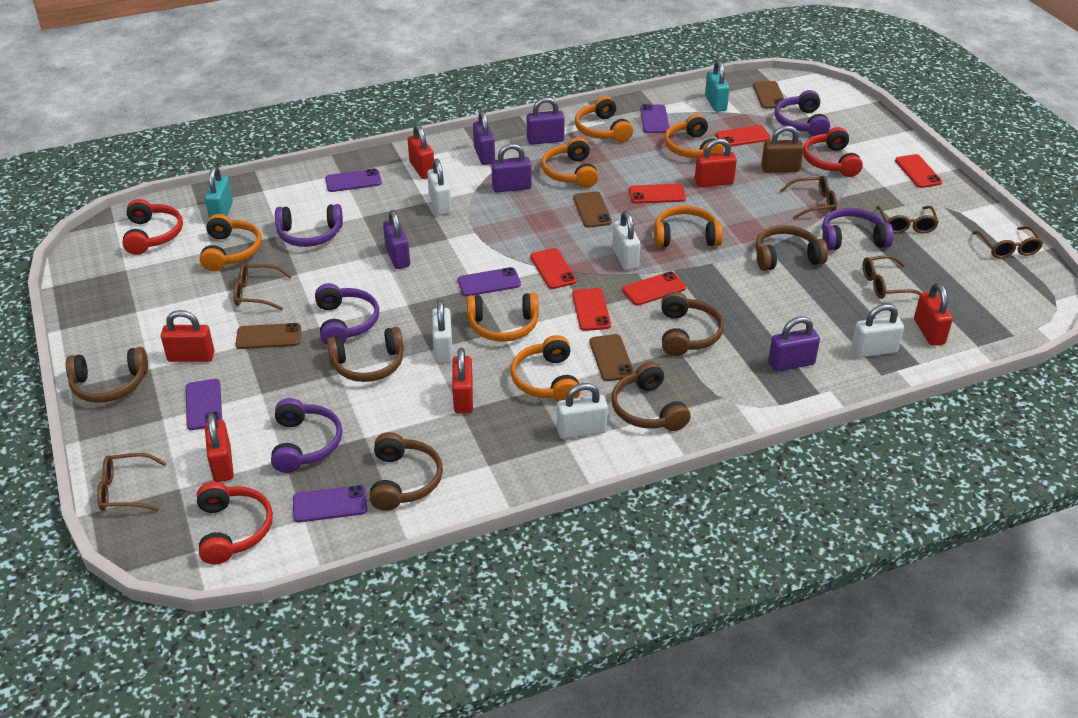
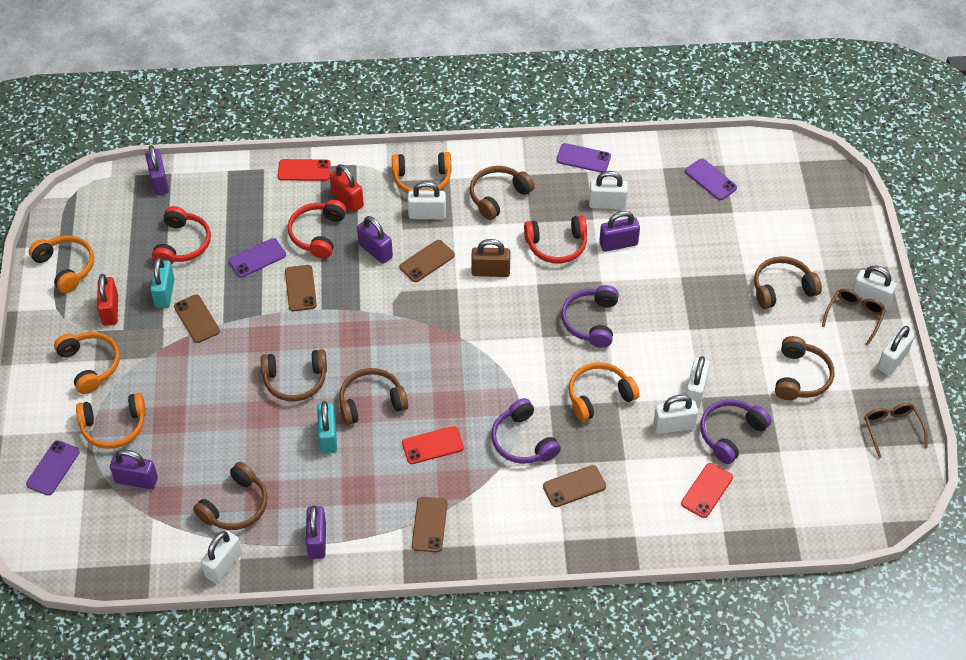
brown glasses: 6 -> 2
brown phone: 4 -> 5
orange headphones: 7 -> 5
purple headphones: 5 -> 3
purple phone: 5 -> 4
red padlock: 6 -> 2
red phone: 6 -> 3
white padlock: 5 -> 7

